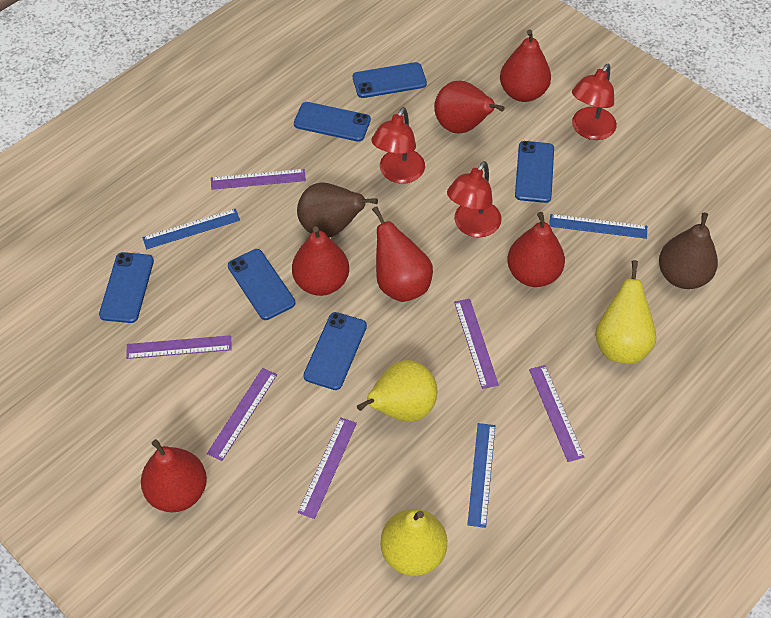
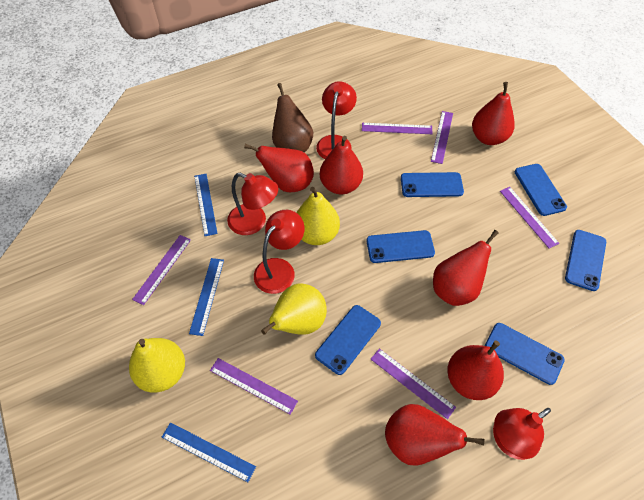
brown pear: 2 -> 1
red lamp: 3 -> 4

